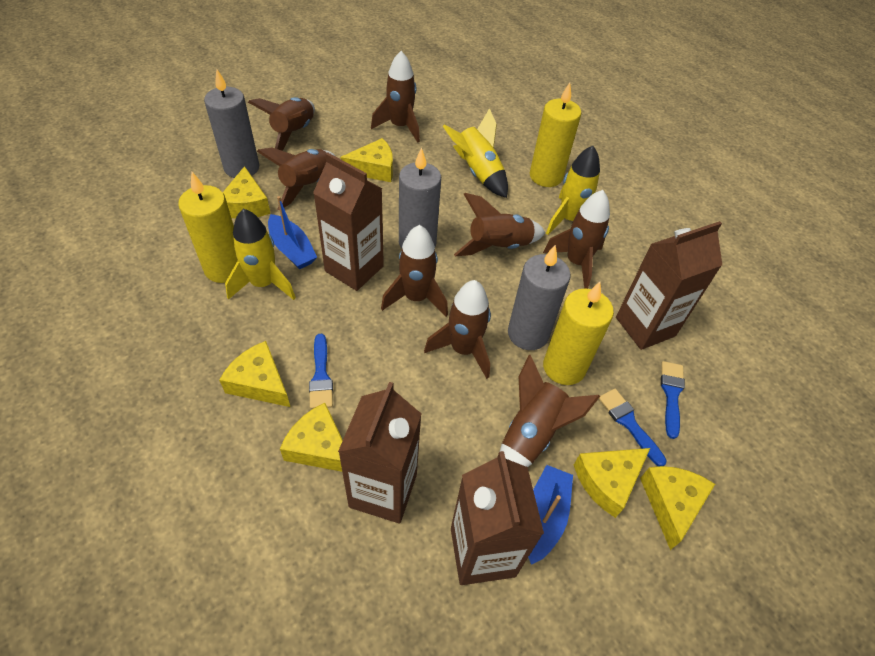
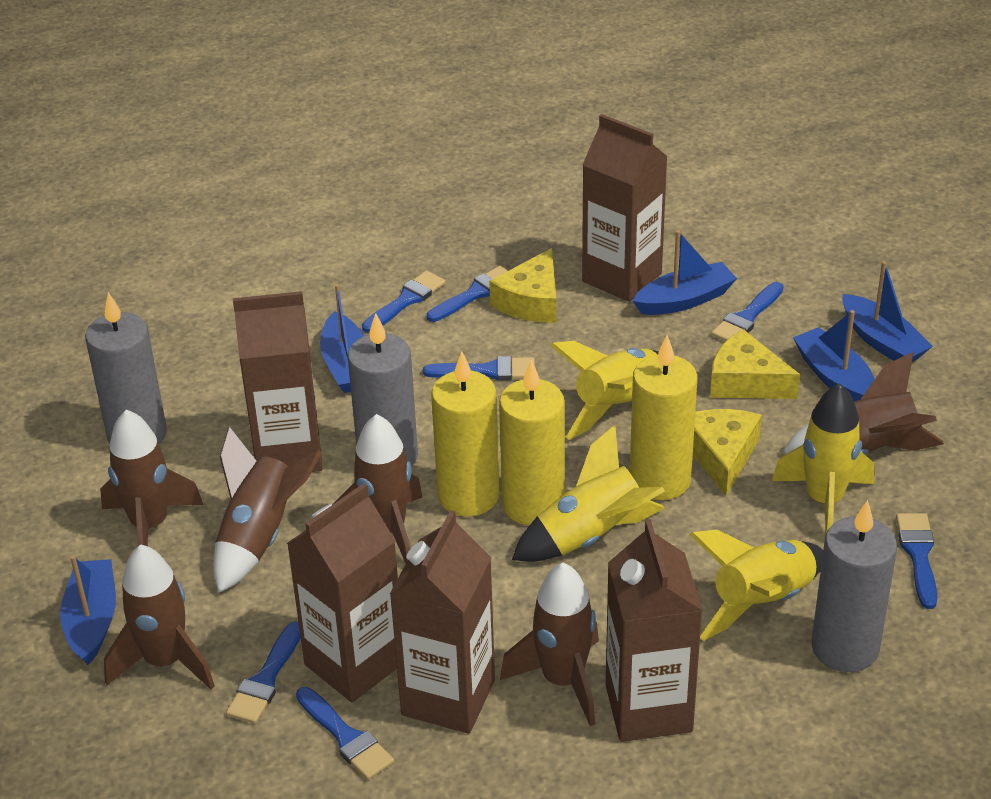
blue boat: 2 -> 5
blue brush: 3 -> 7
brown carton: 4 -> 5
brown rocket: 8 -> 6
yellow cheese: 6 -> 3
yellow rocket: 3 -> 4

